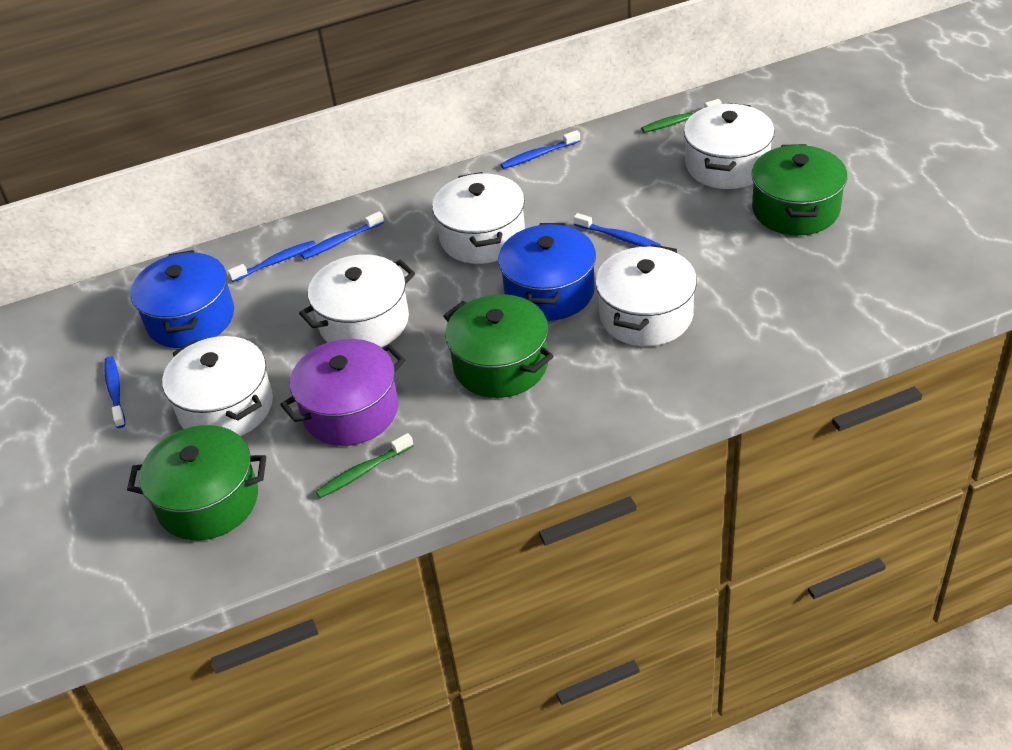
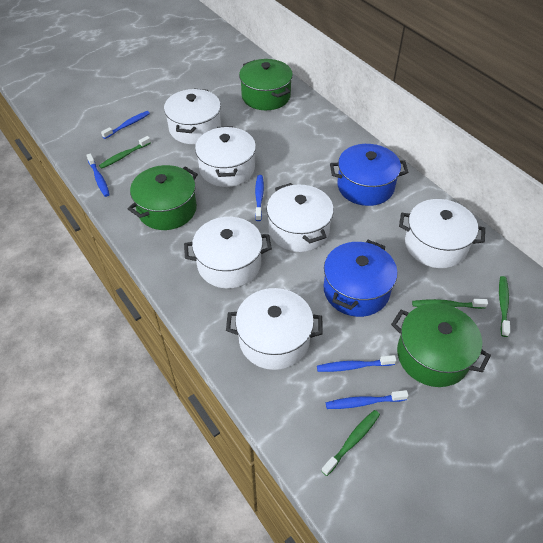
green toothbrush: 2 -> 4
purple pot: 1 -> 0
white pot: 5 -> 6

